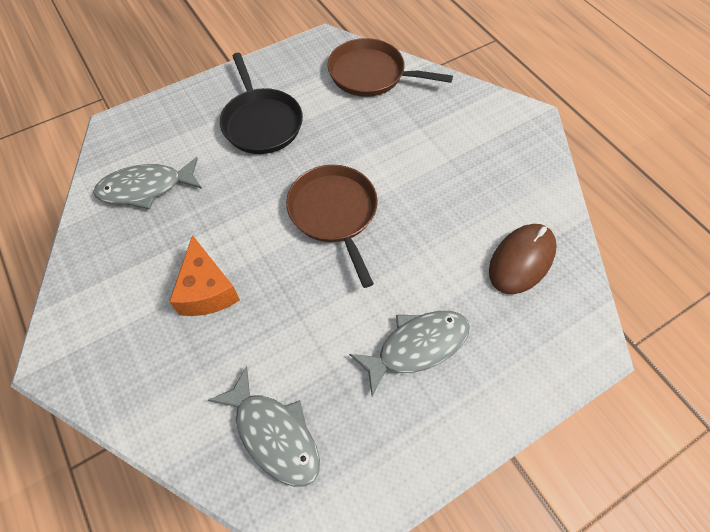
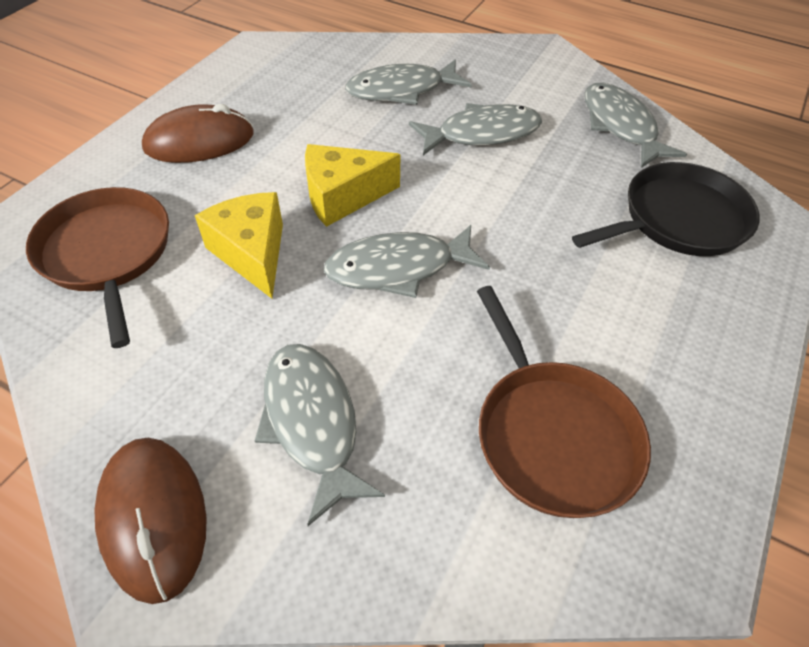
brown mouse: 1 -> 2
grey fish: 3 -> 5
orange cheese: 1 -> 0
yellow cheese: 0 -> 2

